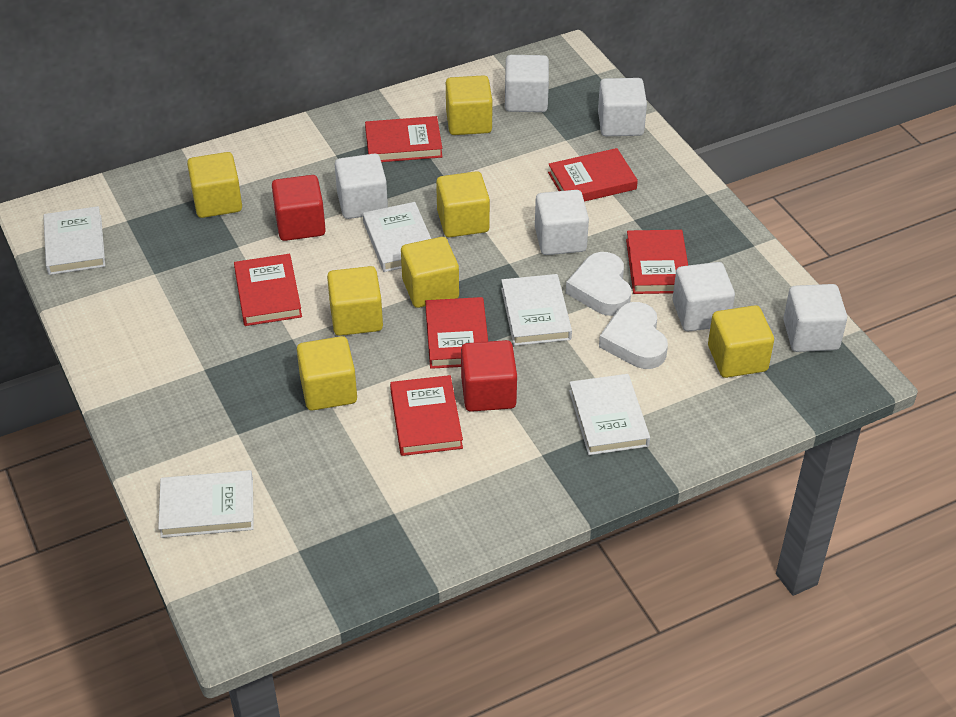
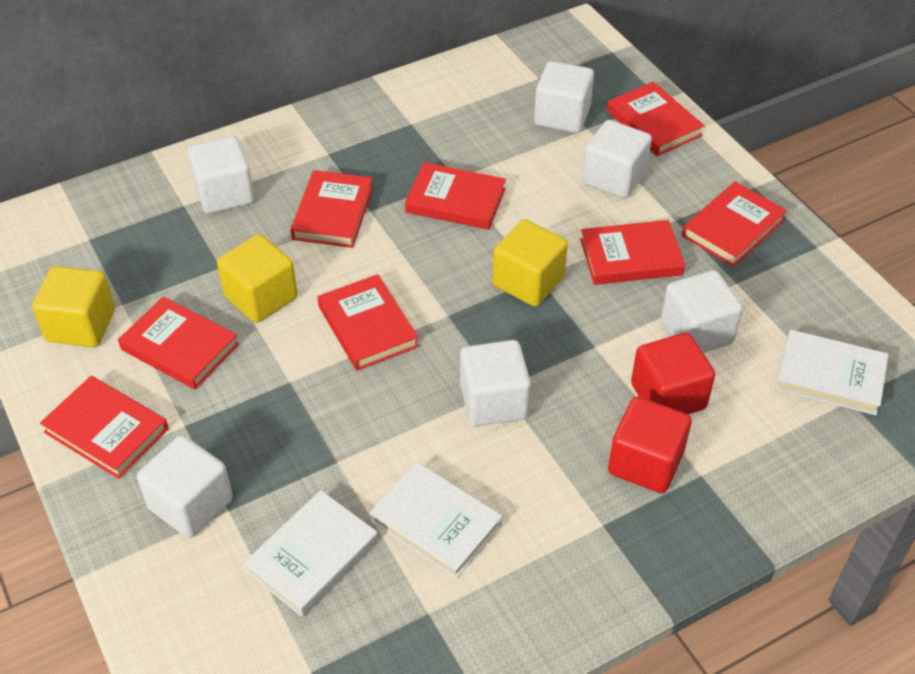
red book: 6 -> 8
white book: 5 -> 3
white heart: 2 -> 0
yellow cube: 7 -> 3

